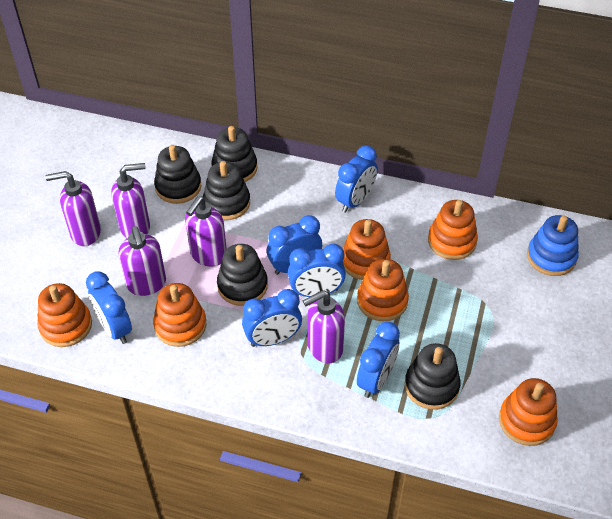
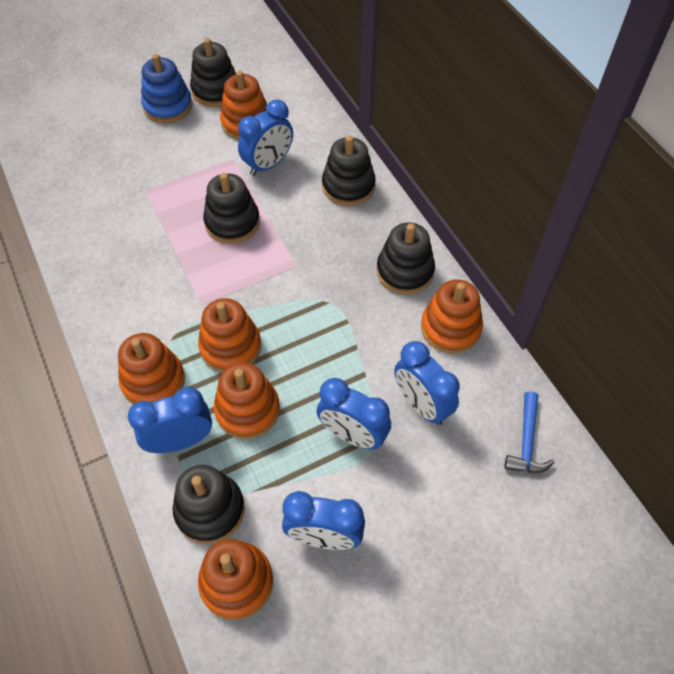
blue clock: 6 -> 5
blue hammer: 0 -> 1
purple soap dispenser: 5 -> 0

